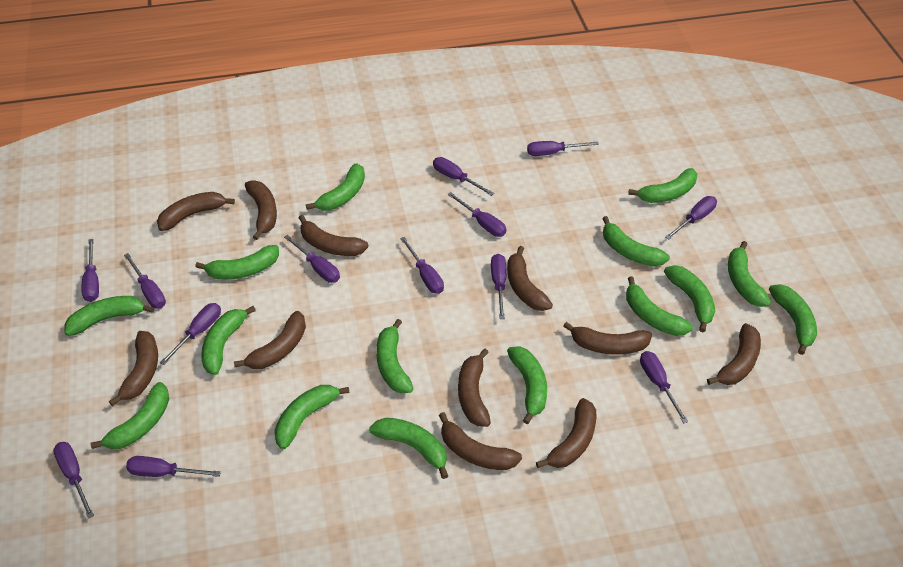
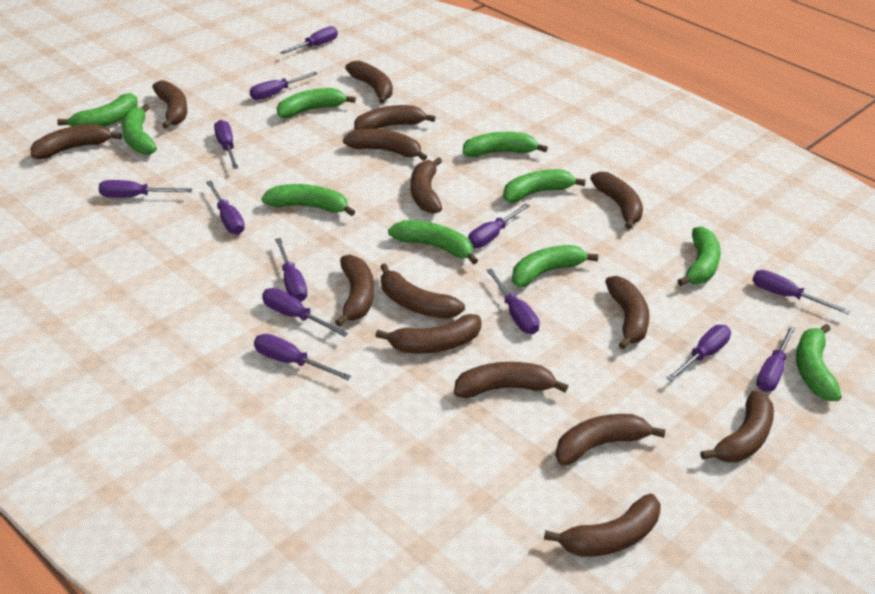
brown banana: 11 -> 15
green banana: 15 -> 10

